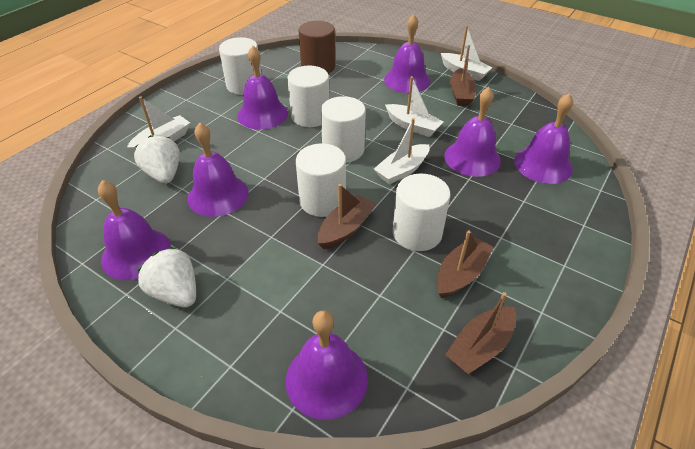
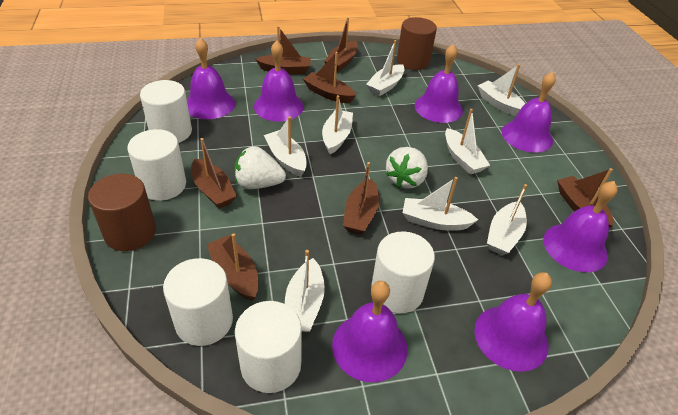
brown boat: 4 -> 7
brown cylinder: 1 -> 2
white boat: 4 -> 8

